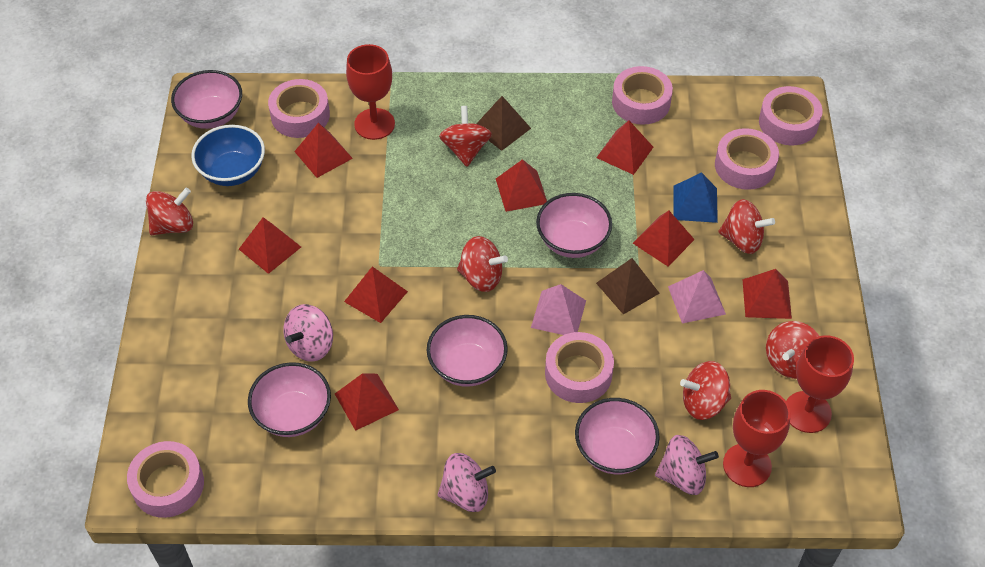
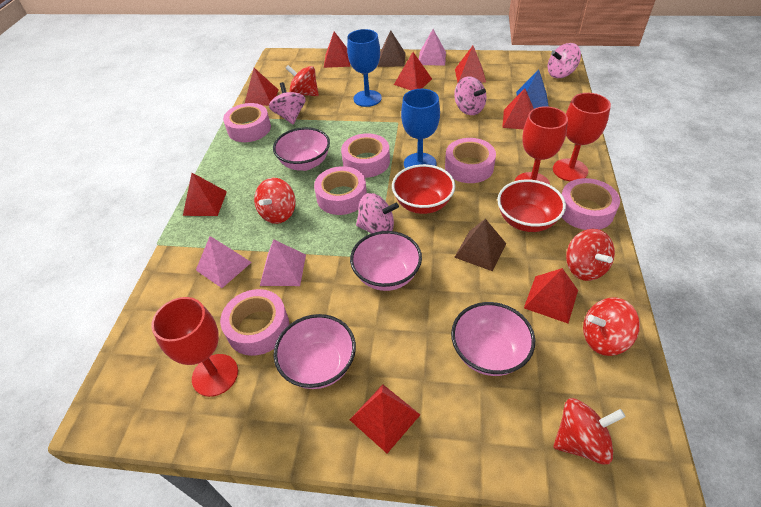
blue bowl: 1 -> 0
blue goblet: 0 -> 2
pink bowl: 5 -> 4
pink pyramid: 2 -> 3
pink spinning top: 3 -> 4
red bowl: 0 -> 2
red spinning top: 6 -> 5

